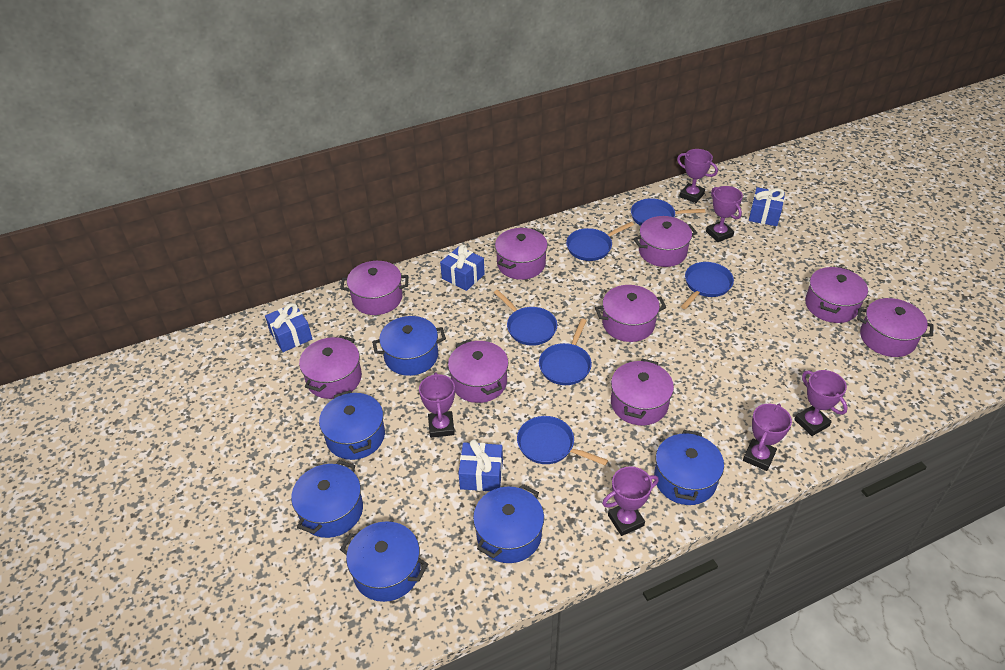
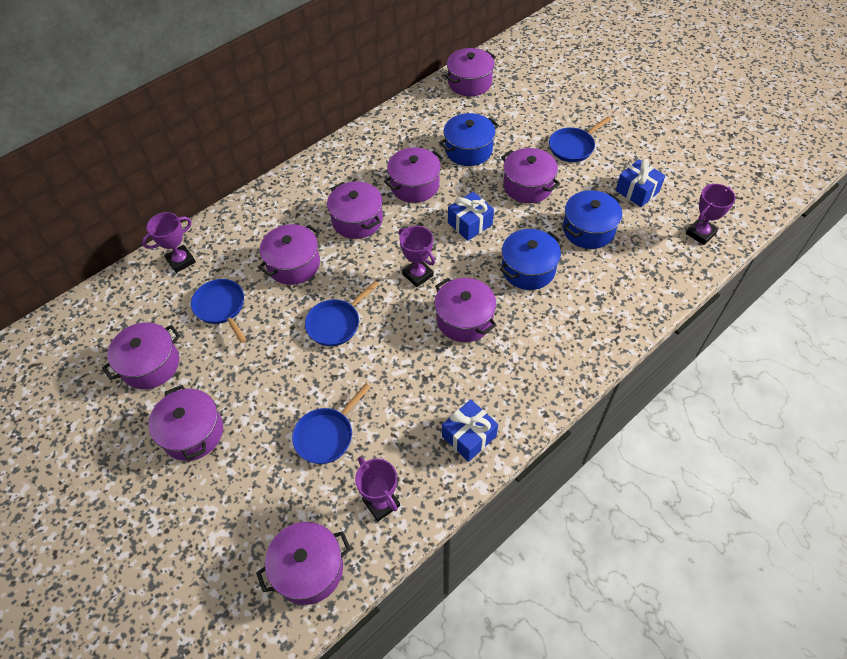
blue gift: 4 -> 3
blue pan: 6 -> 4
blue pot: 6 -> 3
purple trophy: 6 -> 4

